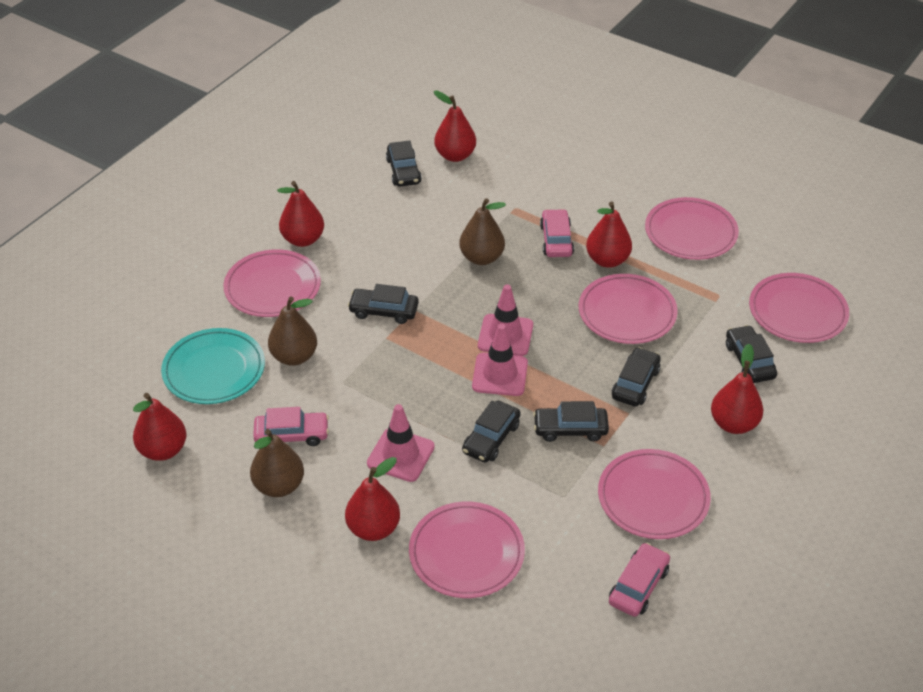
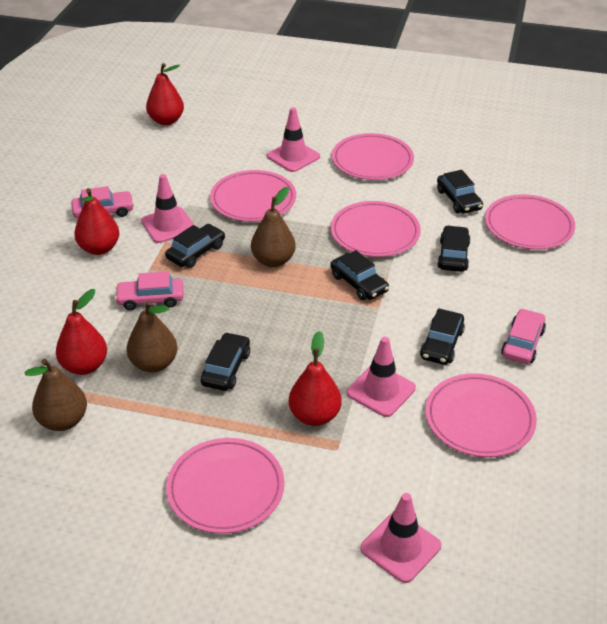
pink traffic cone: 3 -> 4
red pear: 6 -> 4
turquoise plate: 1 -> 0

